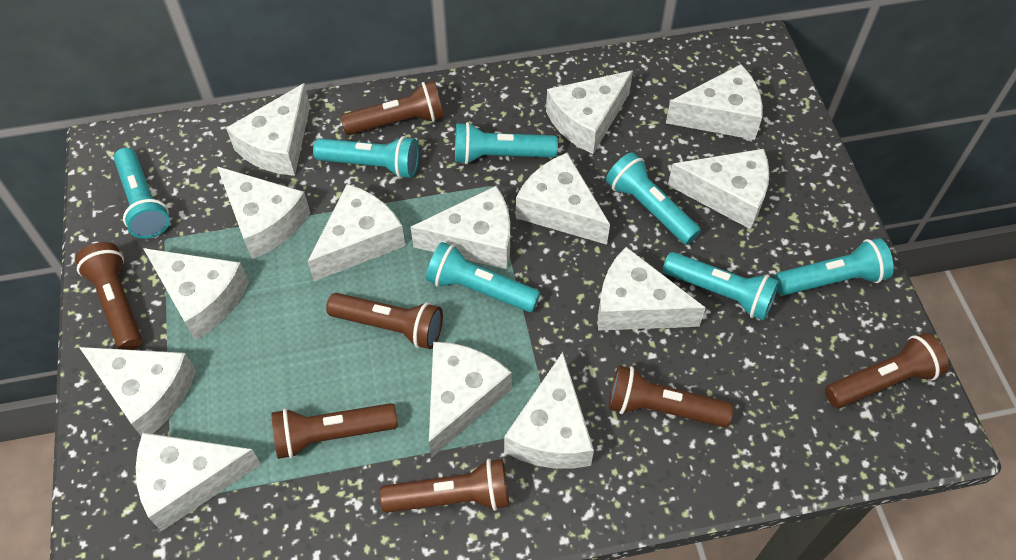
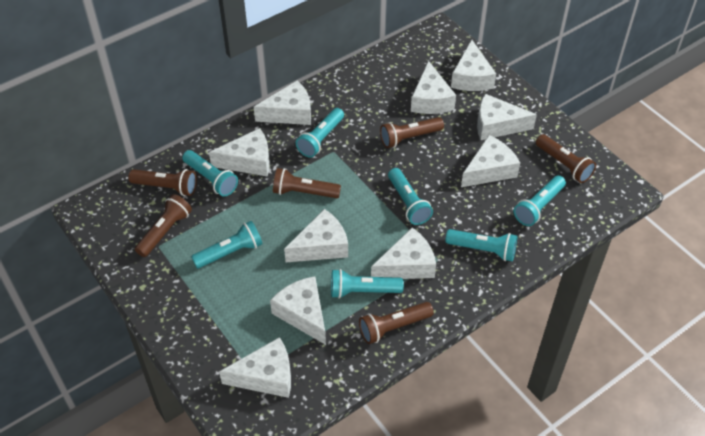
brown flashlight: 7 -> 6
white cheese: 14 -> 10

